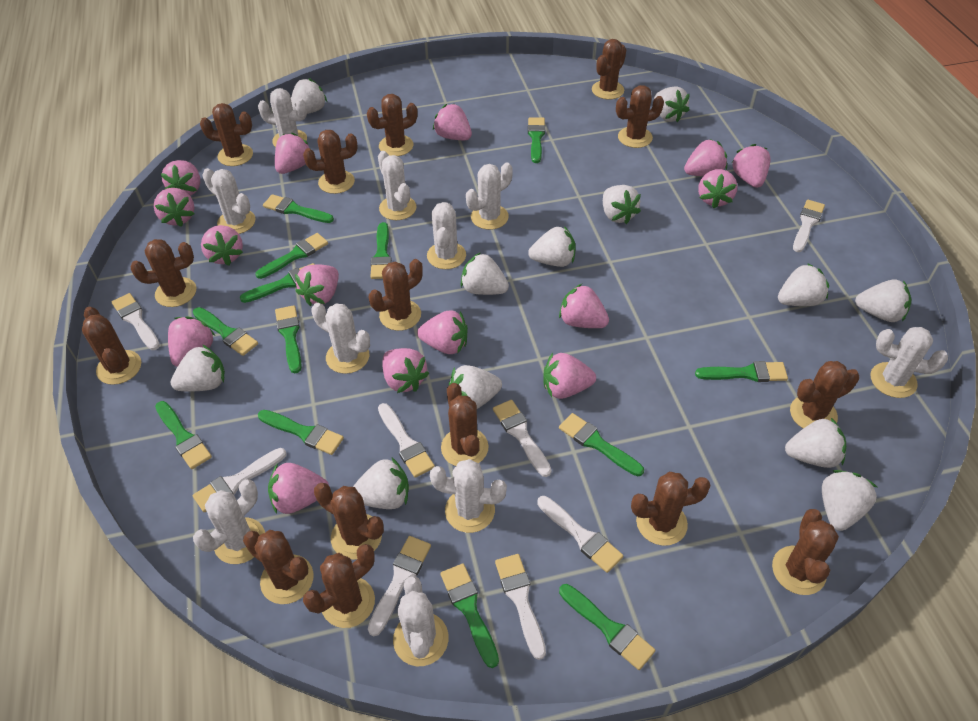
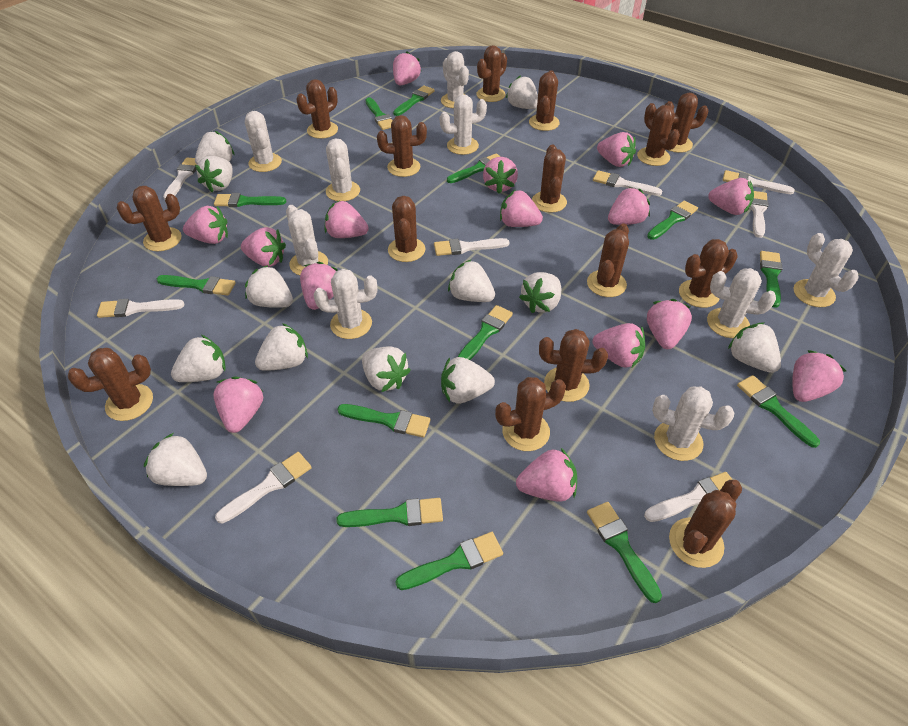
white cactus: 10 -> 9

